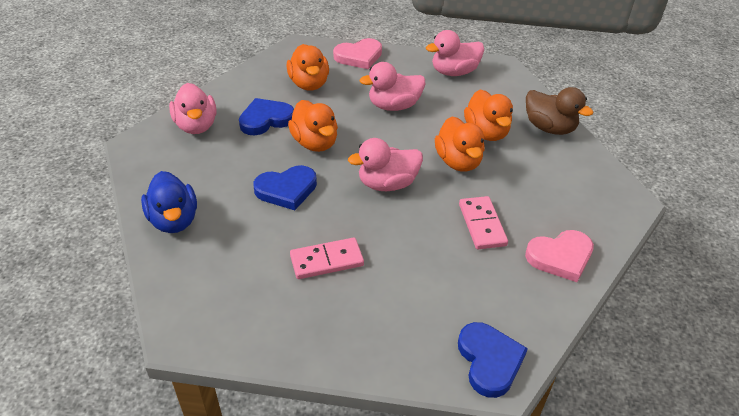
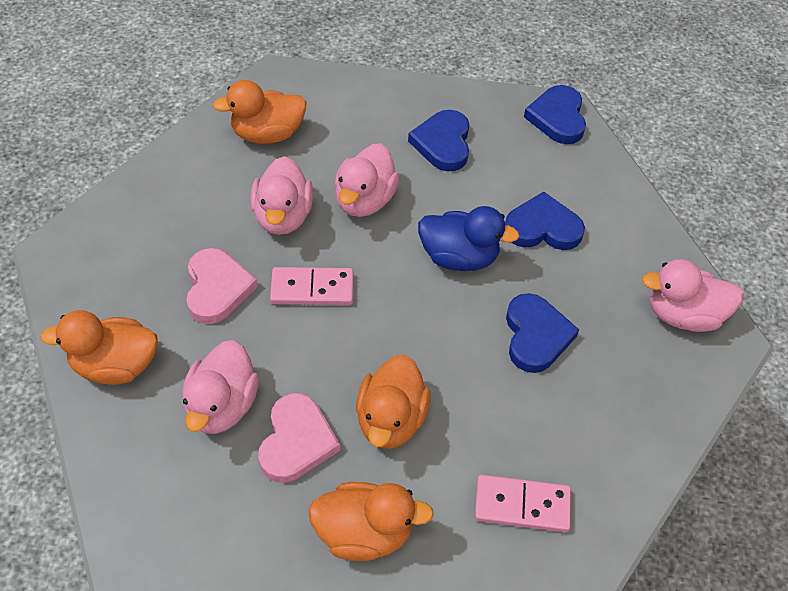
blue heart: 3 -> 4
brown duck: 1 -> 0

